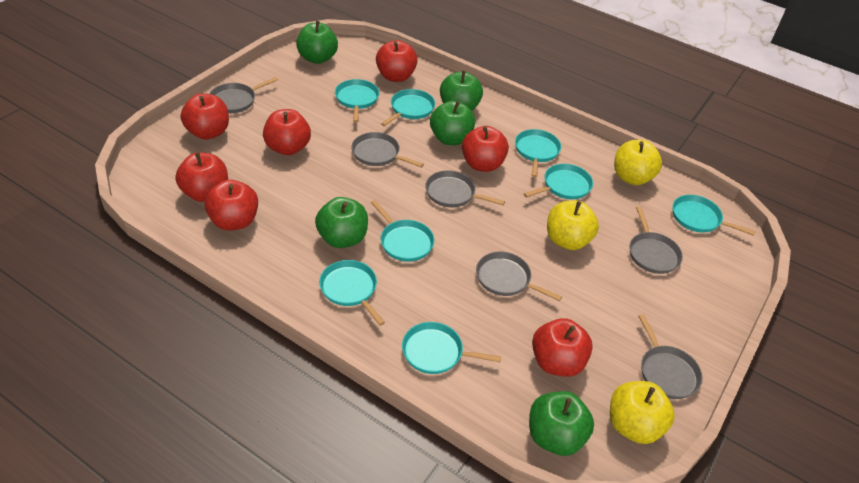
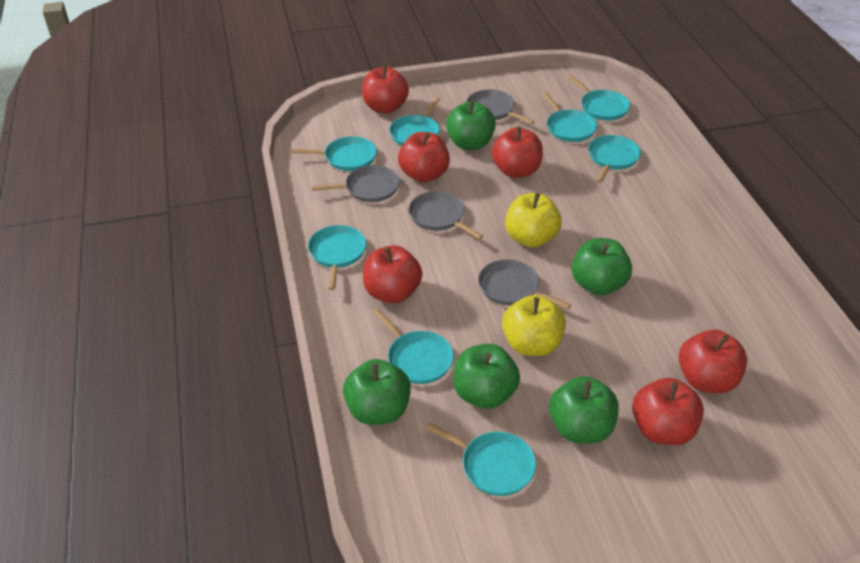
grey pan: 6 -> 4
red apple: 7 -> 6
yellow apple: 3 -> 2

